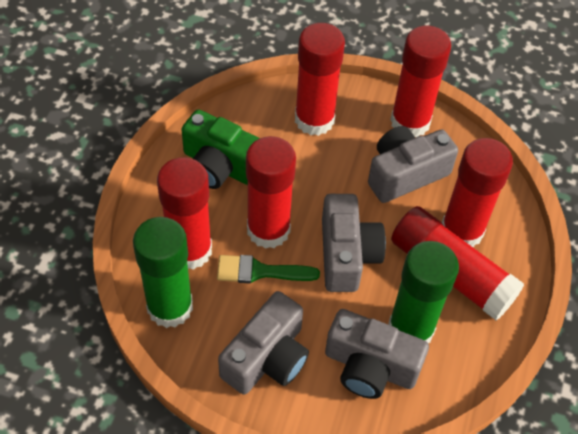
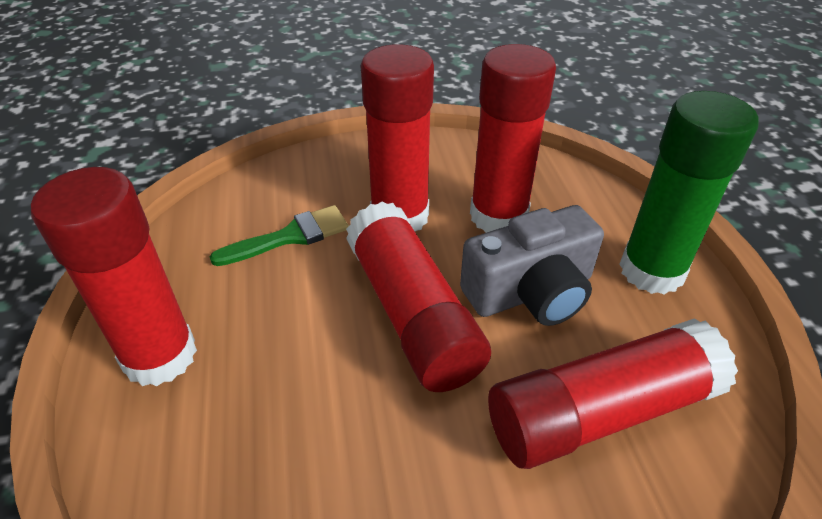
green camera: 1 -> 0
green glue stick: 2 -> 1
grey camera: 4 -> 1
red glue stick: 6 -> 5

